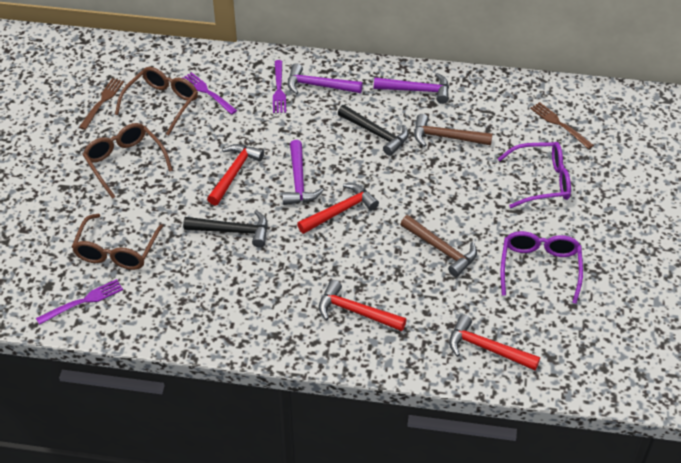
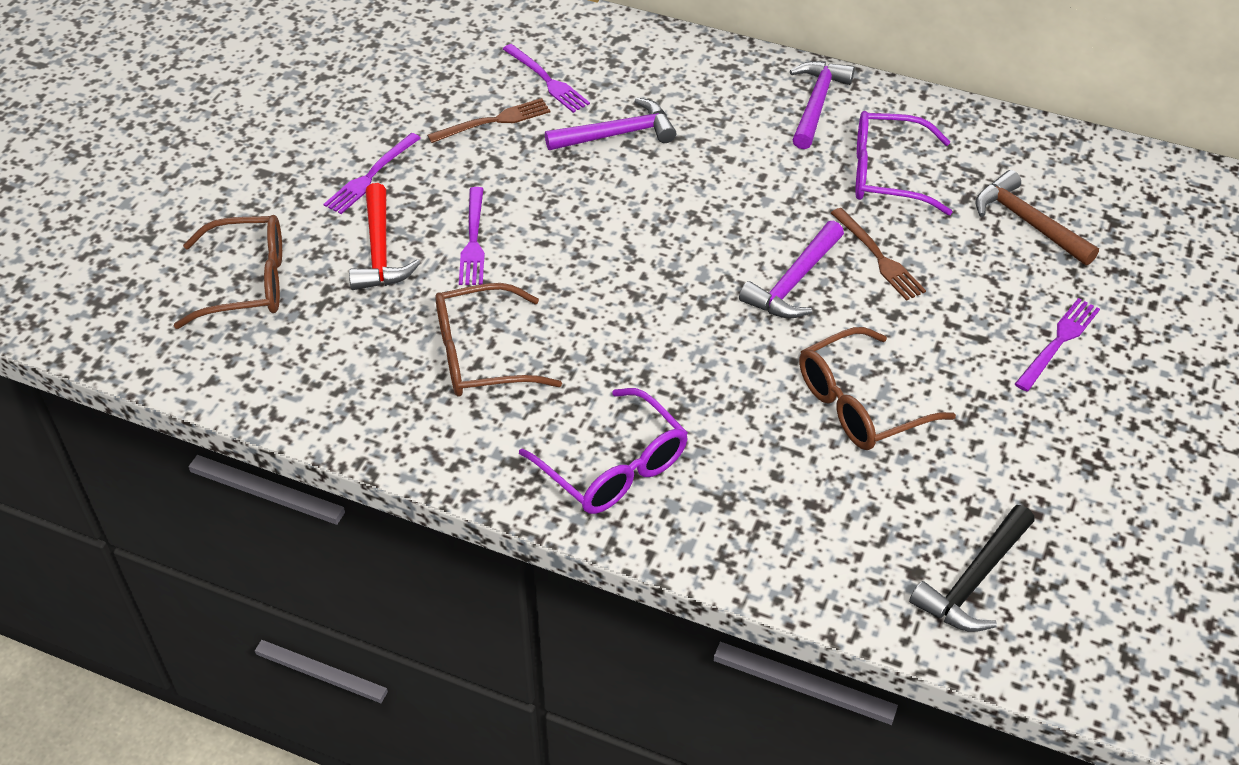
black hammer: 2 -> 1
brown hammer: 2 -> 1
purple fork: 3 -> 4
red hammer: 4 -> 1

